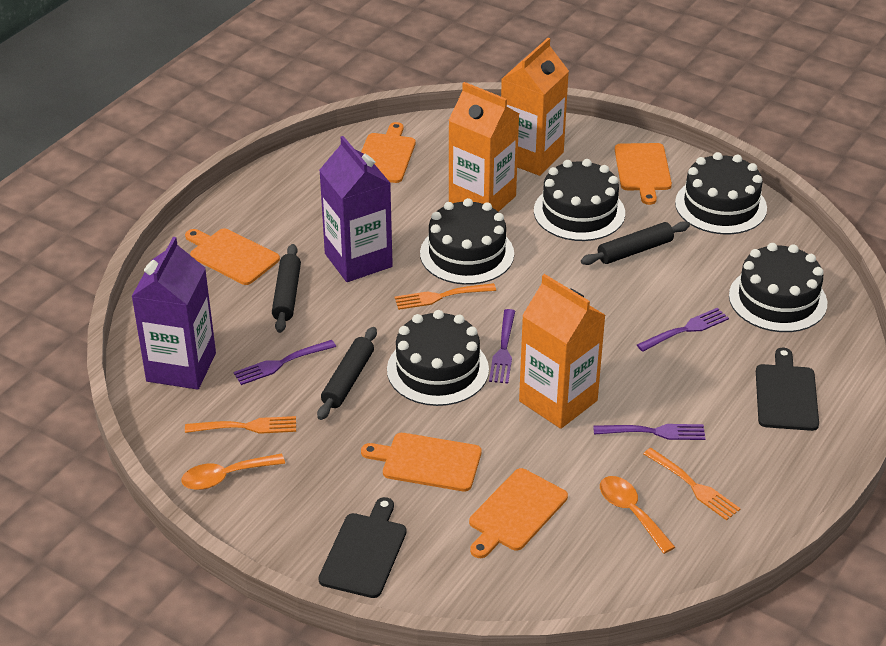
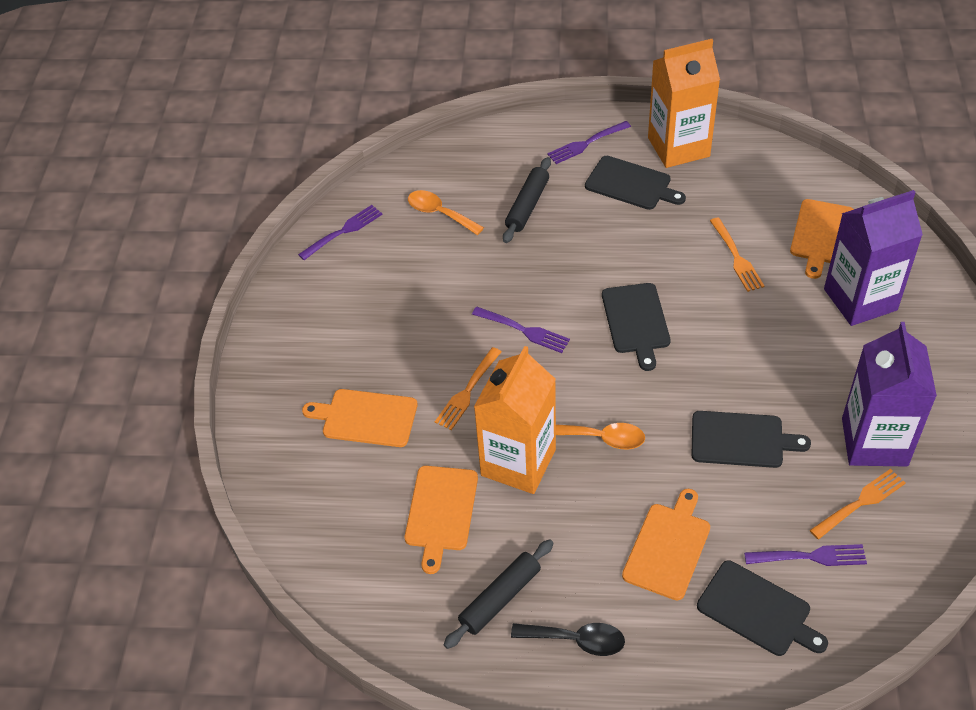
black cake: 5 -> 0
black cutting board: 2 -> 4
black rolling pin: 3 -> 2
black spoon: 0 -> 1
orange carton: 3 -> 2
orange cutting board: 5 -> 4

